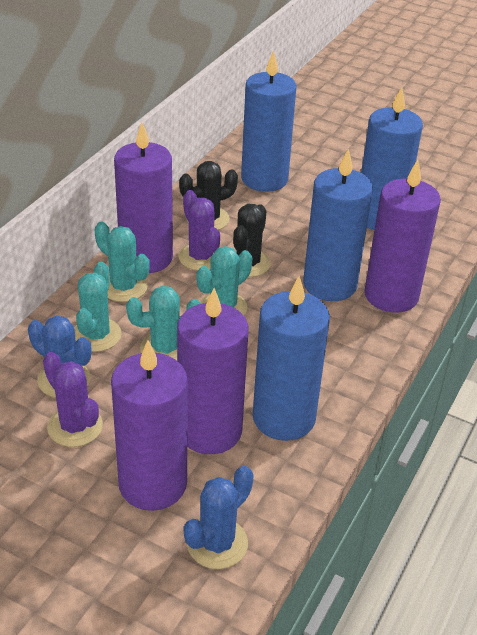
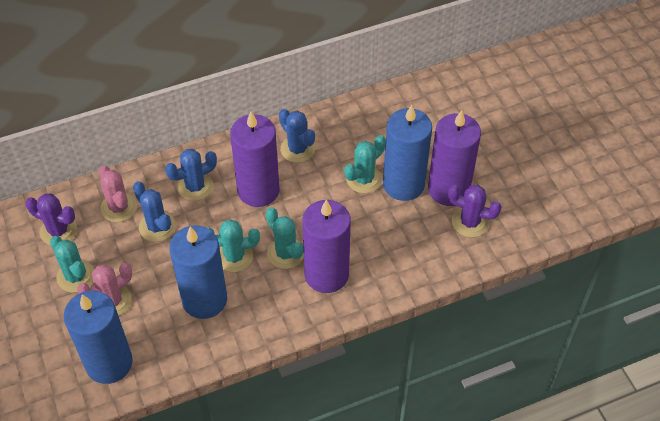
black cactus: 2 -> 0
blue cactus: 2 -> 3
blue candle: 4 -> 3
pink cactus: 0 -> 2
purple candle: 4 -> 3

